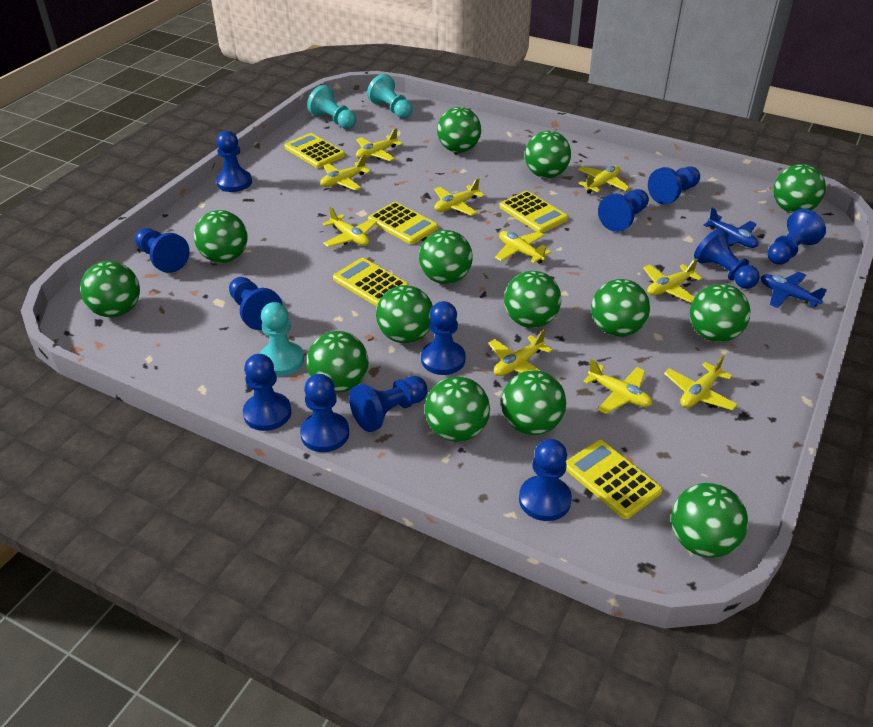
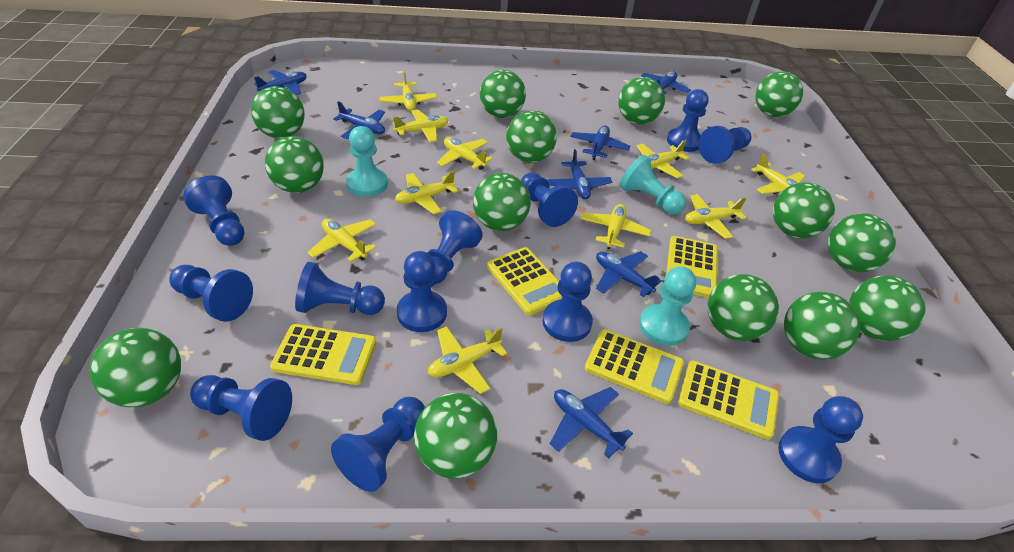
blue plane: 2 -> 7

